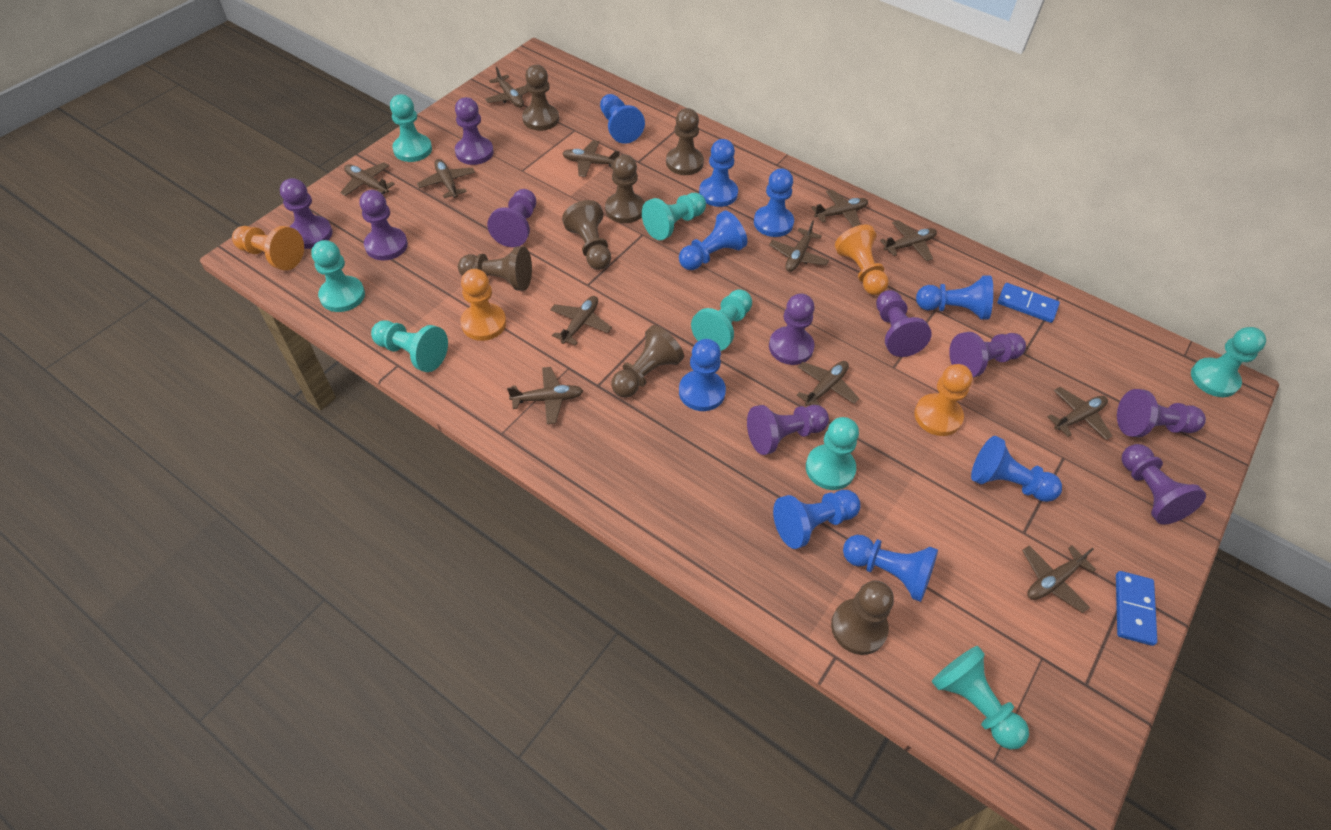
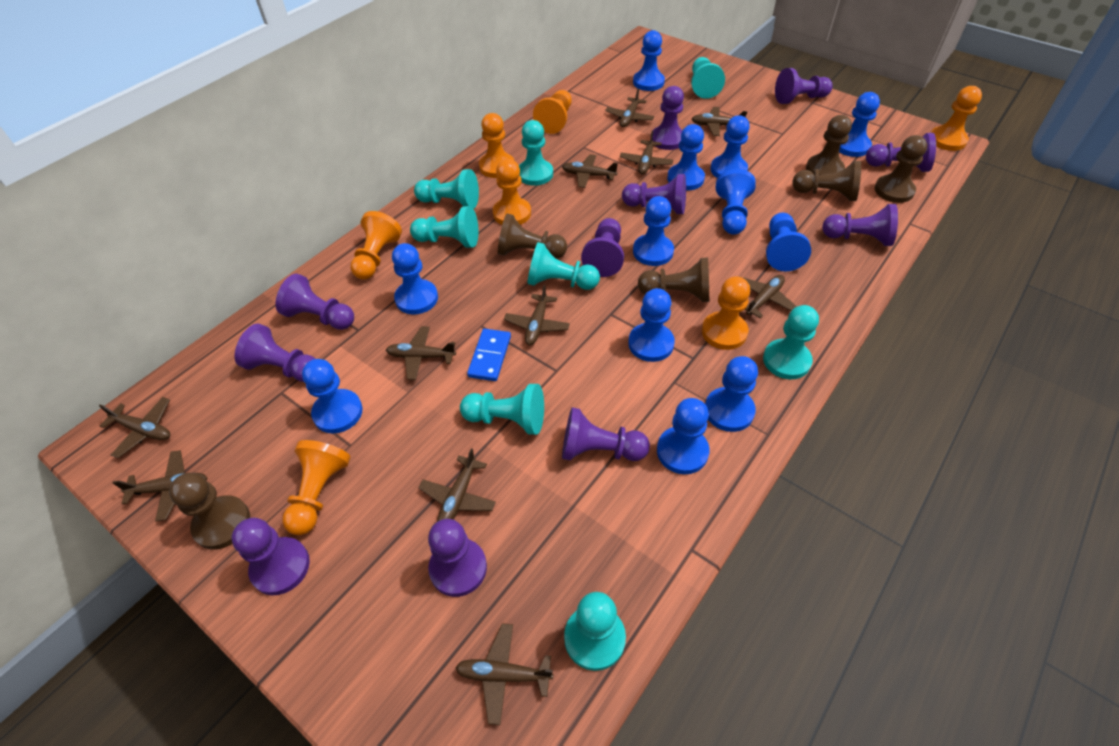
blue domino: 2 -> 1
blue pawn: 9 -> 12
brown pawn: 7 -> 6
brown plane: 12 -> 11
orange pawn: 4 -> 7
purple pawn: 10 -> 11

